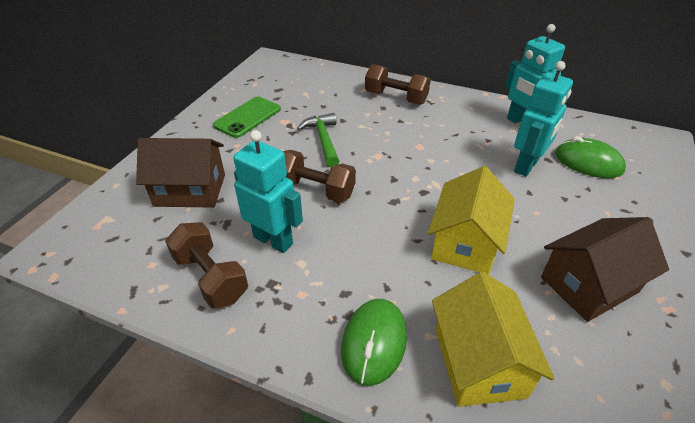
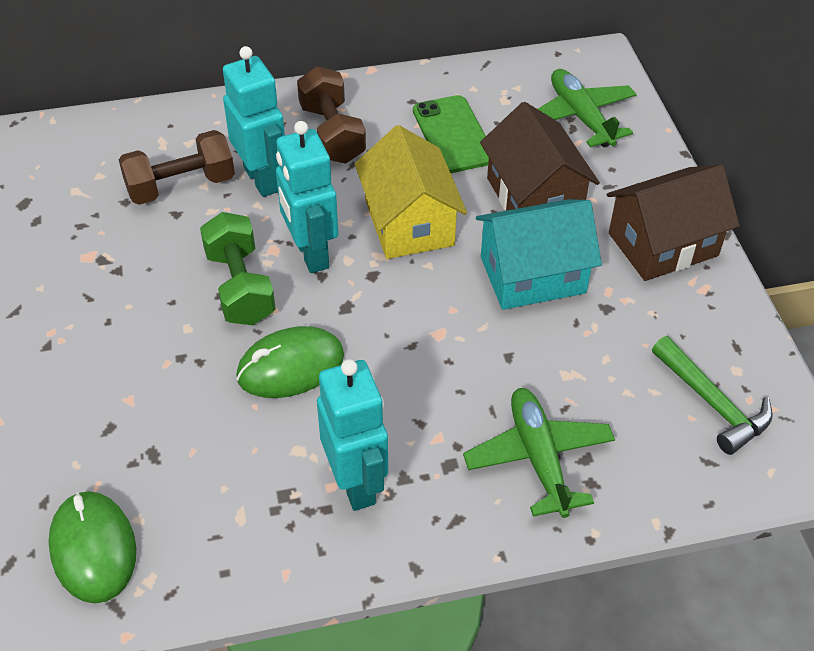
brown dumbbell: 3 -> 2
green dumbbell: 0 -> 1
green plane: 0 -> 2
turquoise house: 0 -> 1
yellow house: 2 -> 1

